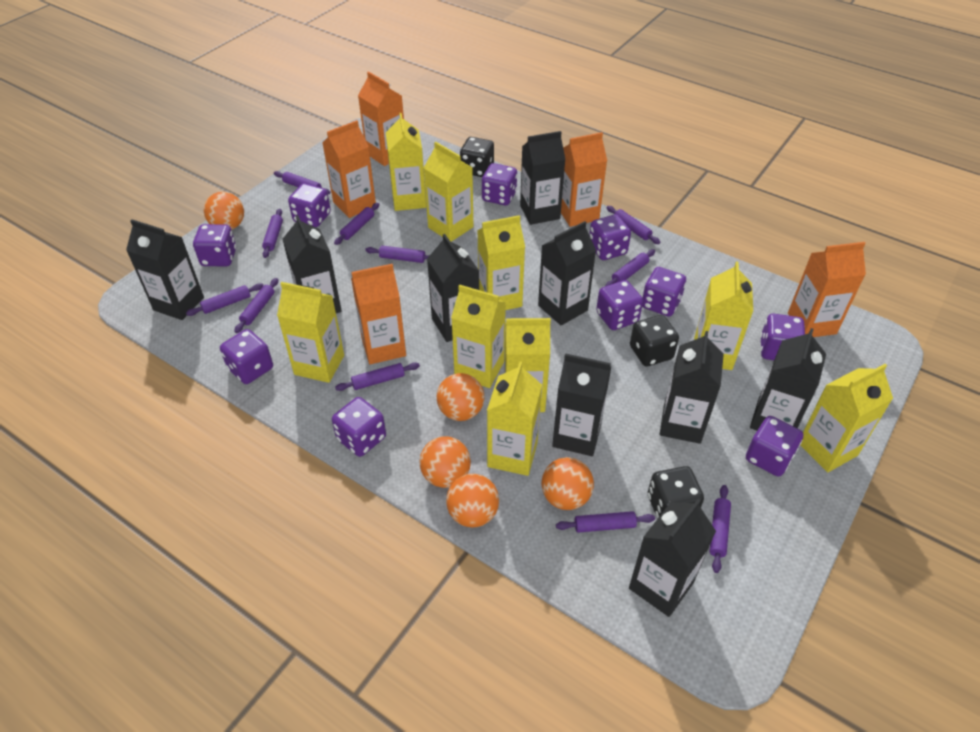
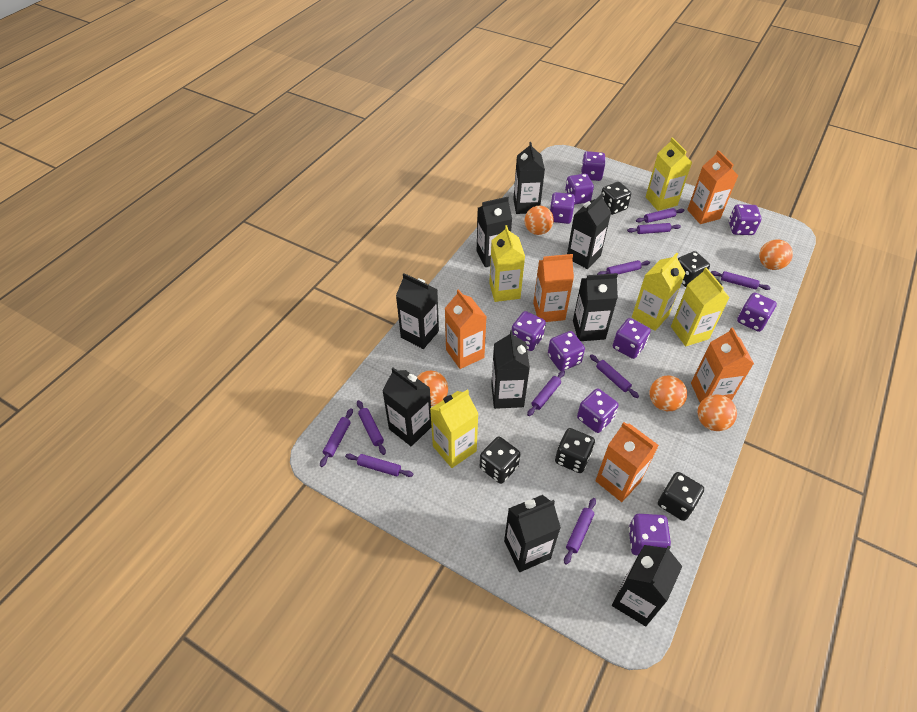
black dice: 3 -> 5
purple rolling pin: 11 -> 10
yellow carton: 9 -> 5

